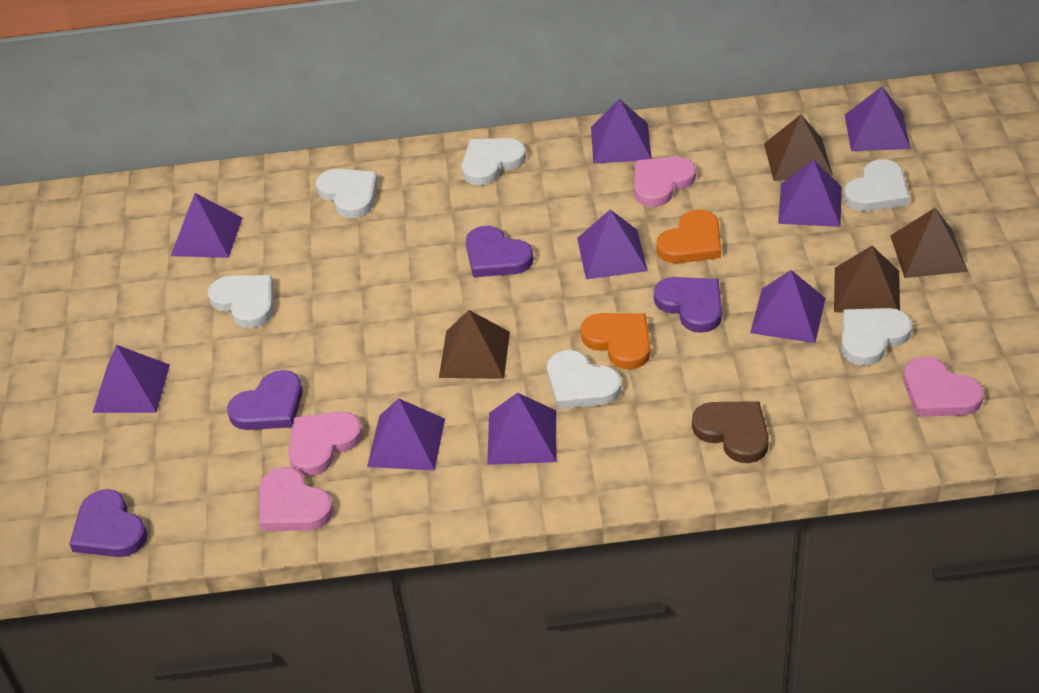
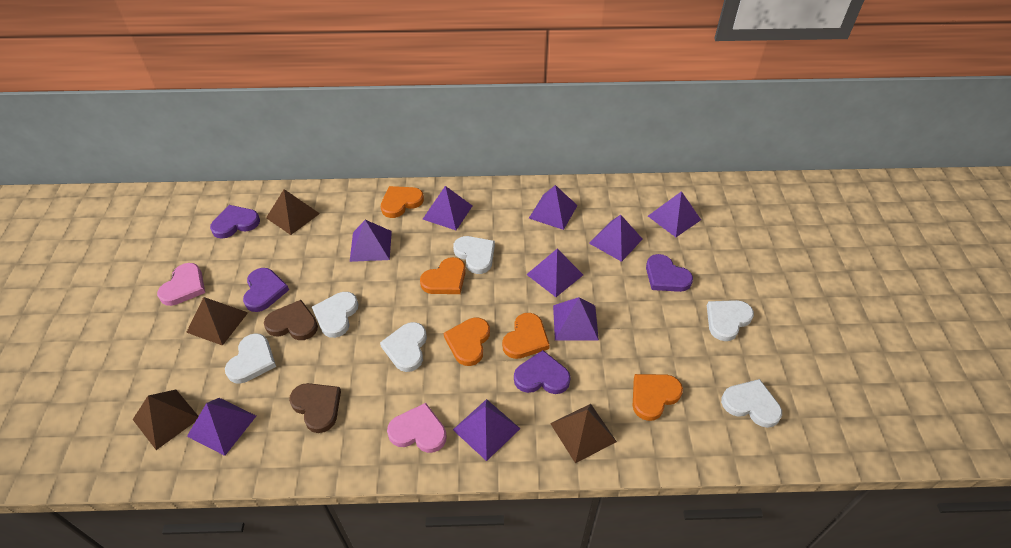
brown heart: 1 -> 2
orange heart: 2 -> 5
pink heart: 4 -> 2

